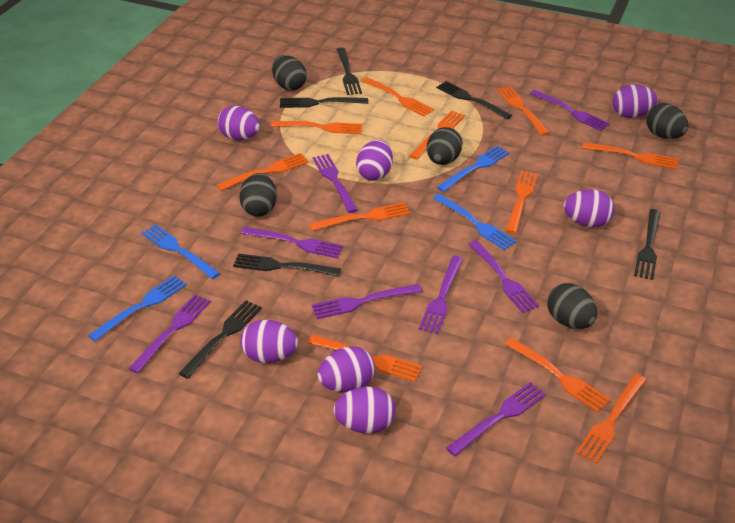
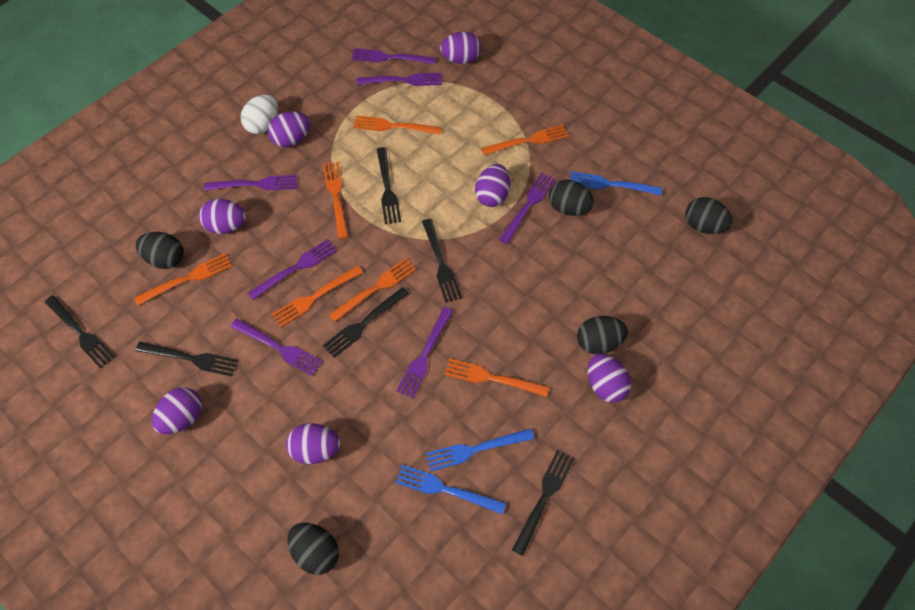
blue fork: 4 -> 3
orange fork: 11 -> 7
purple fork: 8 -> 7
white egg: 0 -> 1

